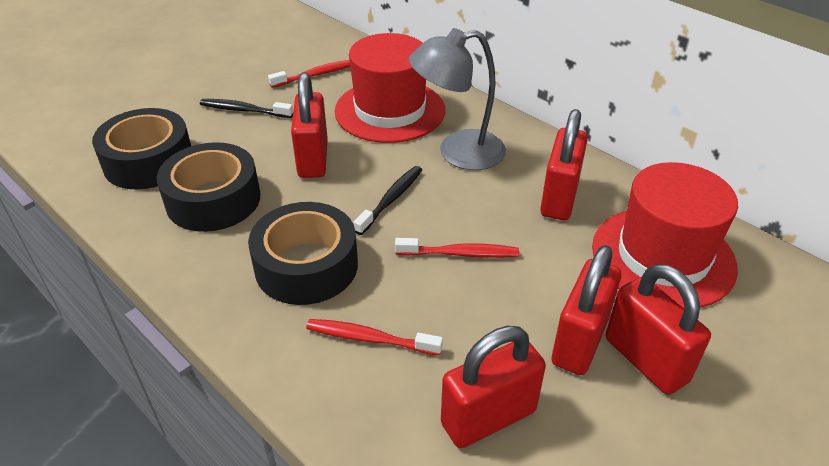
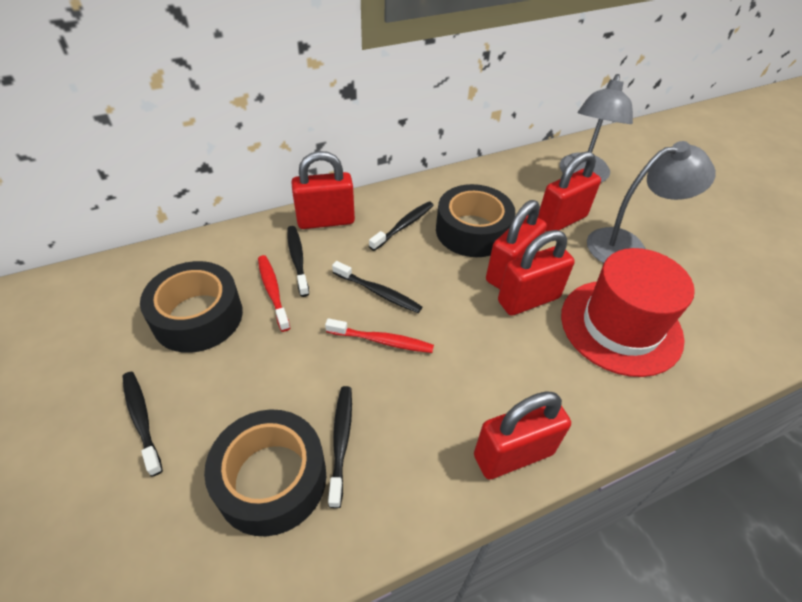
black toothbrush: 2 -> 5
grey lamp: 1 -> 2
red hat: 2 -> 1
red toothbrush: 3 -> 2

